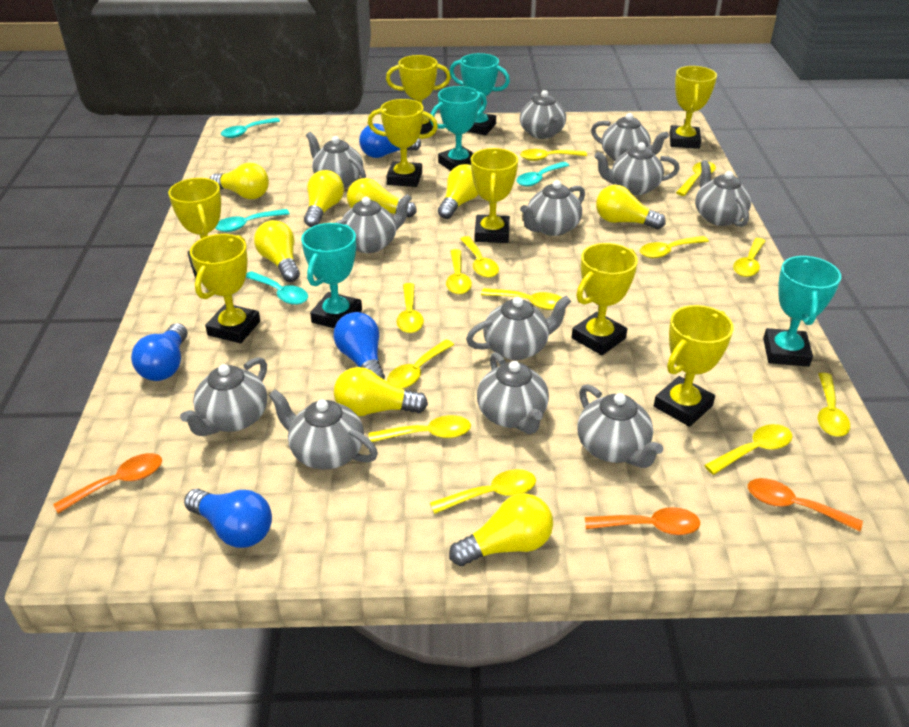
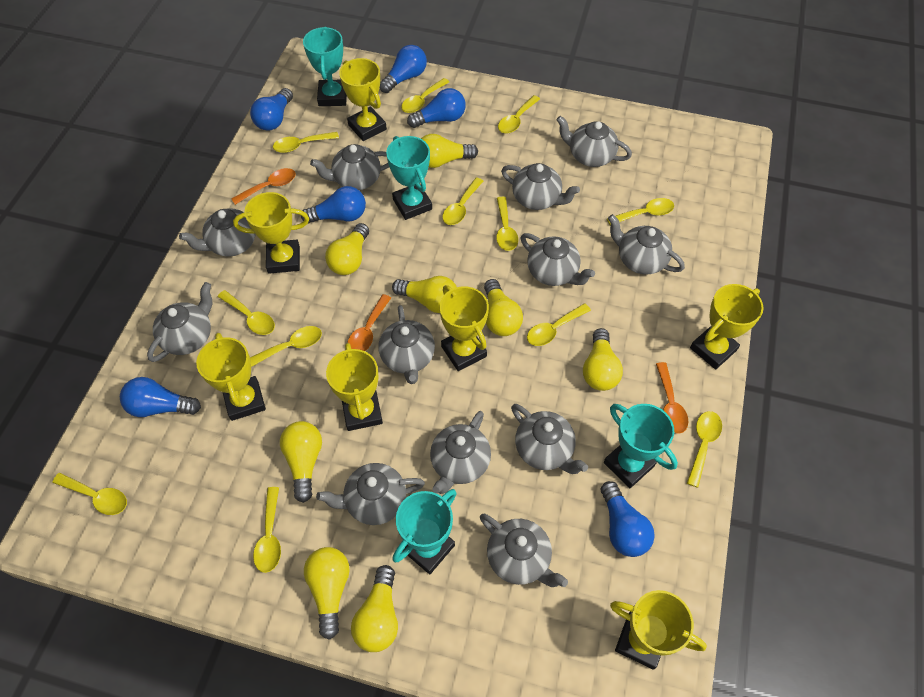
blue light bulb: 4 -> 6
turquoise spoon: 4 -> 0
yellow spoon: 13 -> 12
yellow trophy: 8 -> 7

